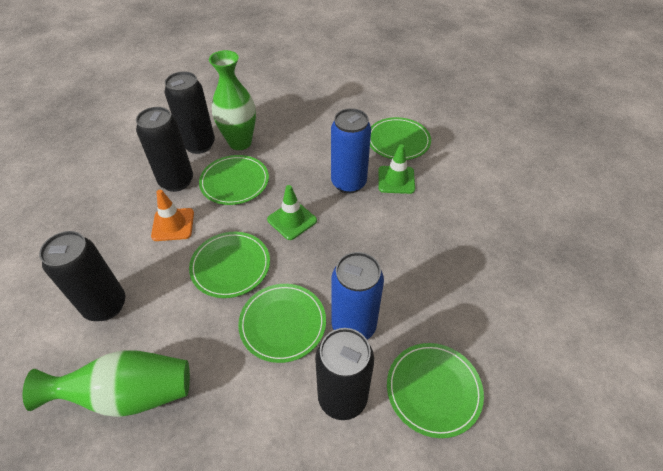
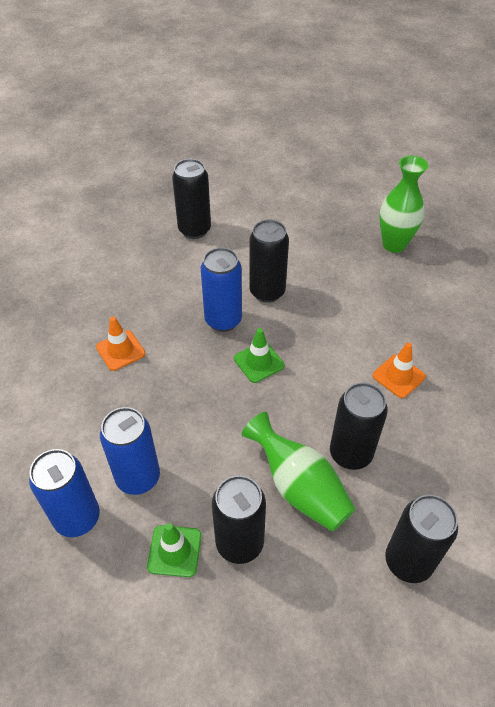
black can: 4 -> 5
blue can: 2 -> 3
green plate: 5 -> 0
orange traffic cone: 1 -> 2

